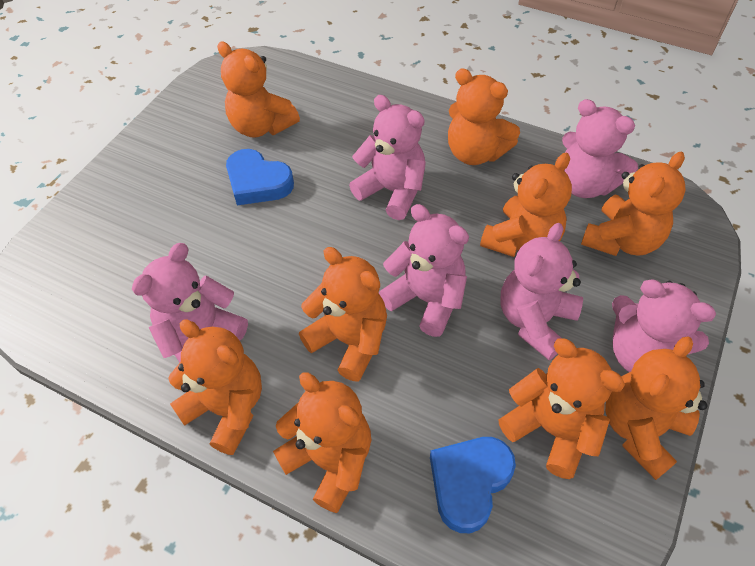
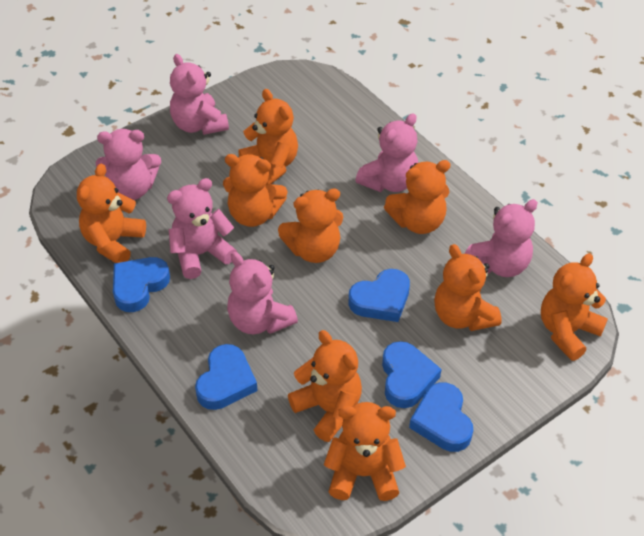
blue heart: 2 -> 5

